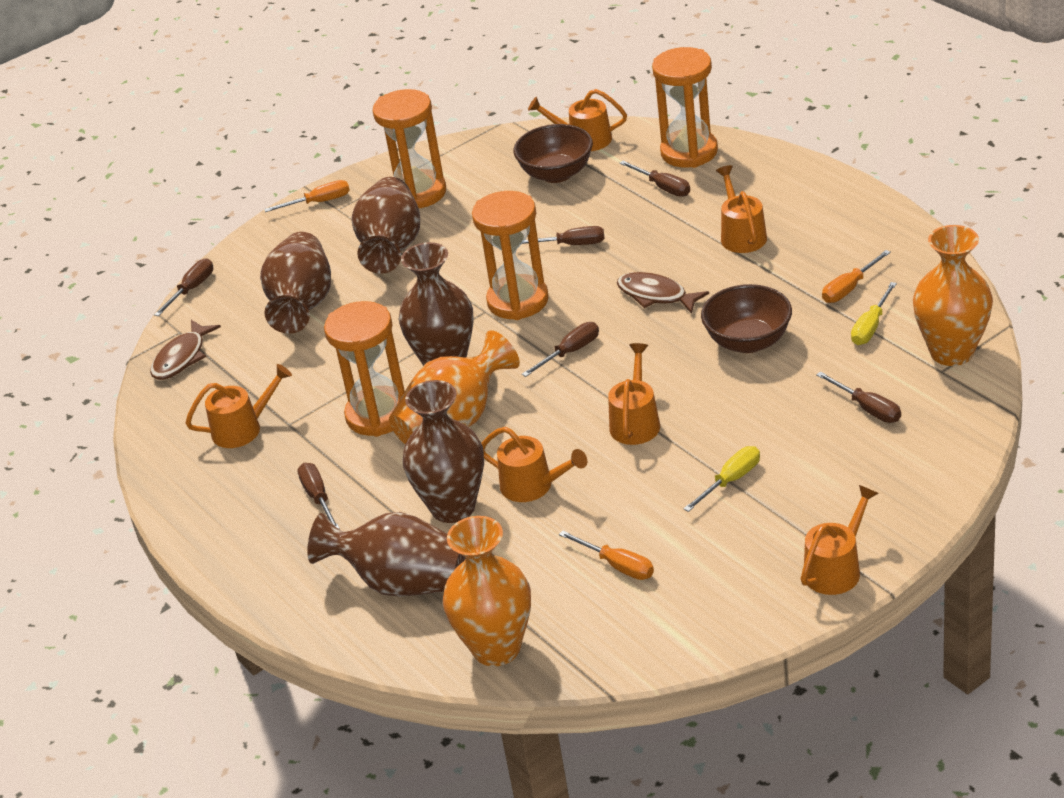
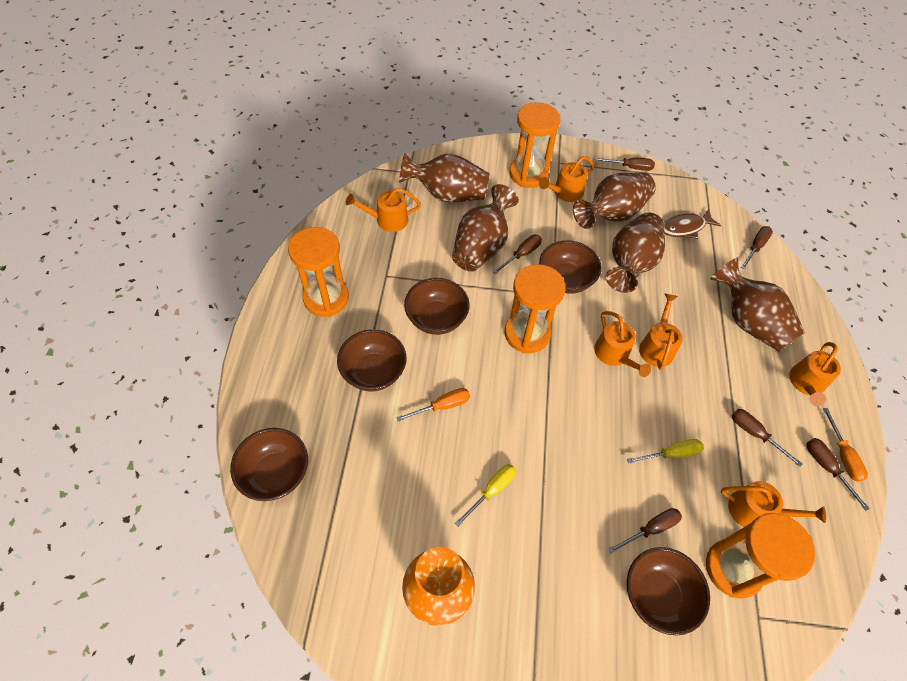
brown bowl: 2 -> 5
brown fish: 2 -> 1
orange screwdriver: 3 -> 2
orange vase: 3 -> 1

